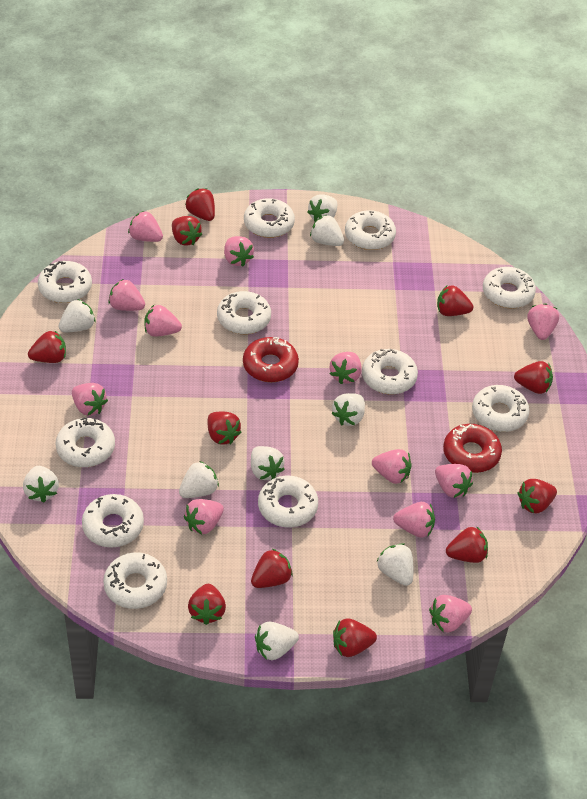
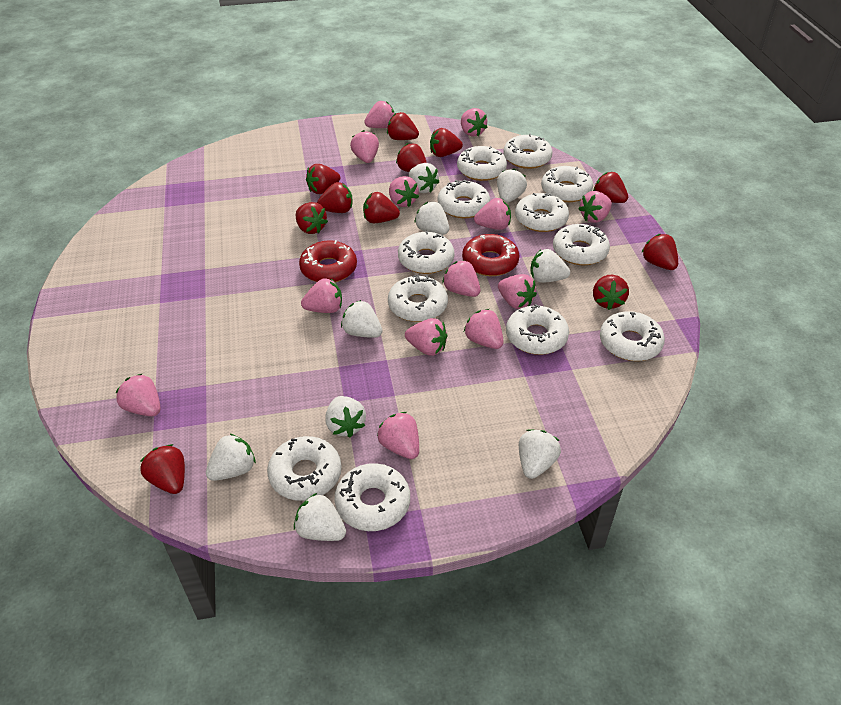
pink strawberry: 12 -> 13
white donut: 11 -> 12

